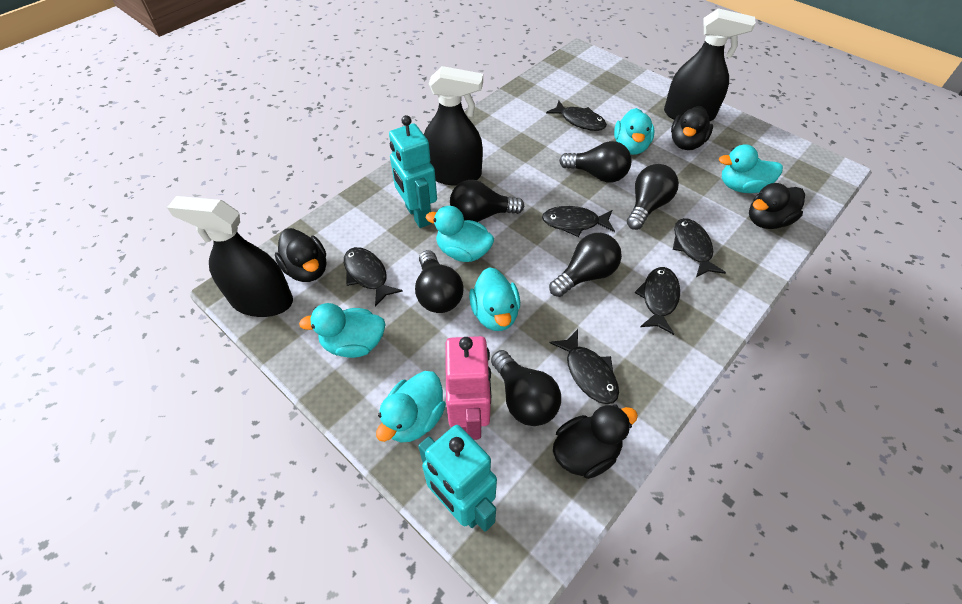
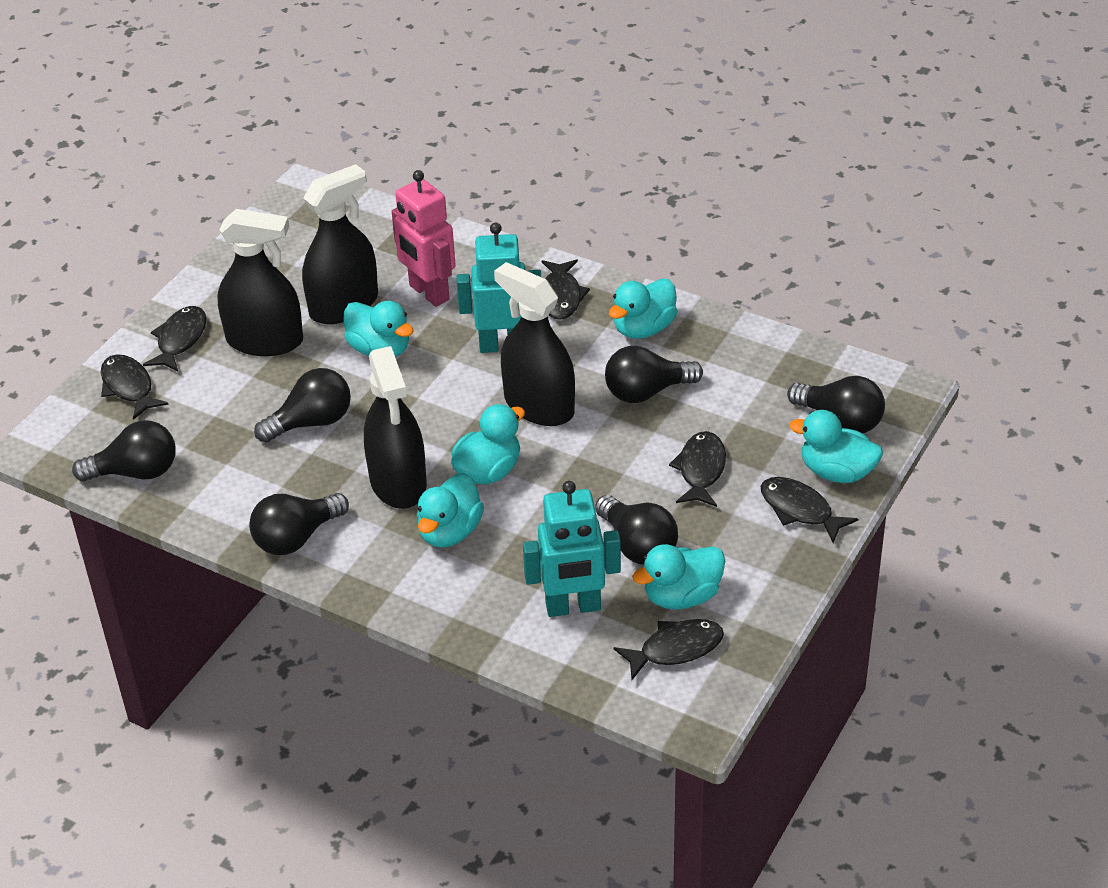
black duck: 4 -> 0
black spray bottle: 3 -> 4

